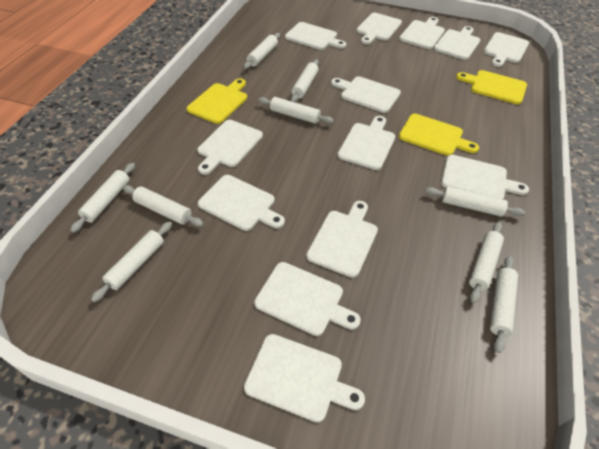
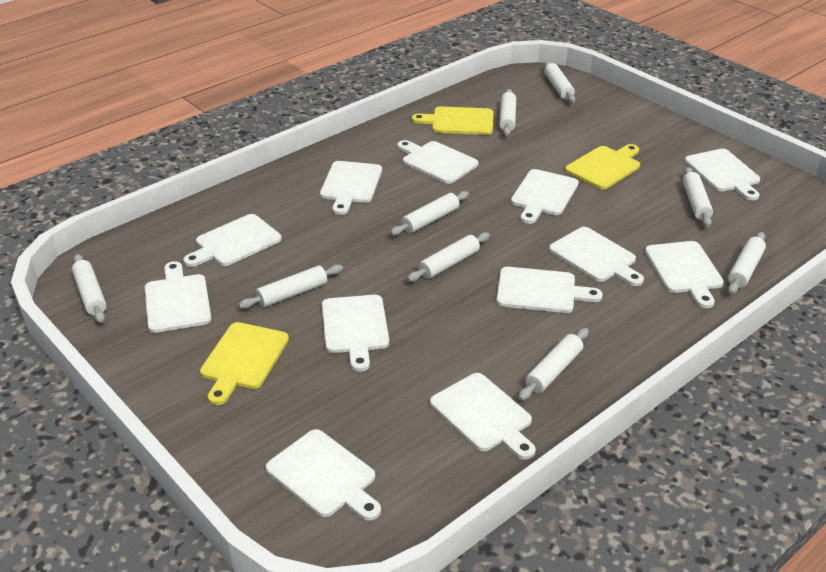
white cutting board: 13 -> 12

